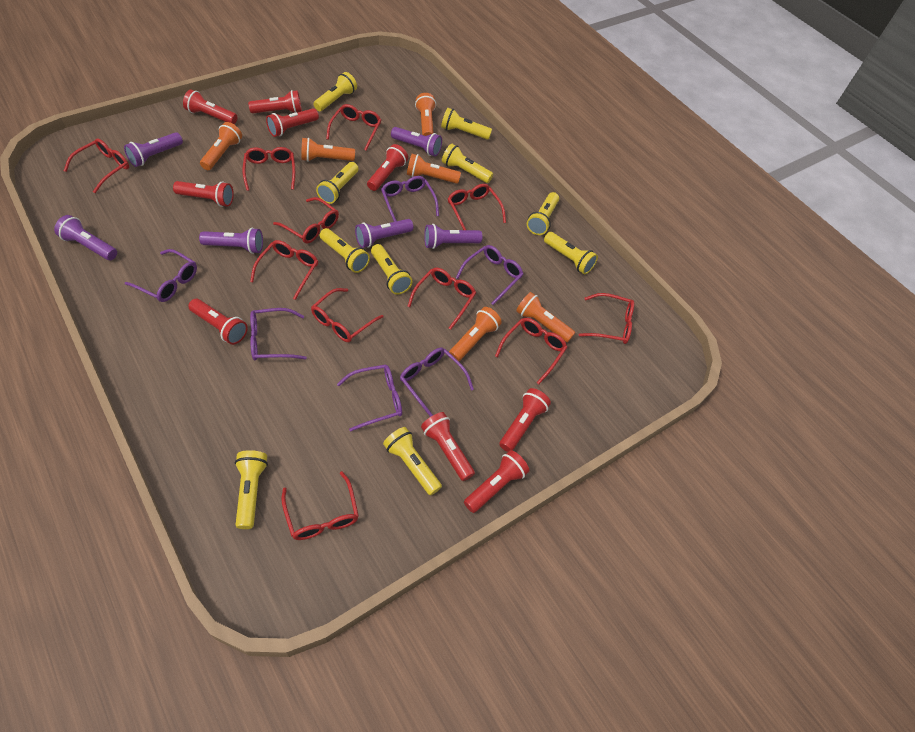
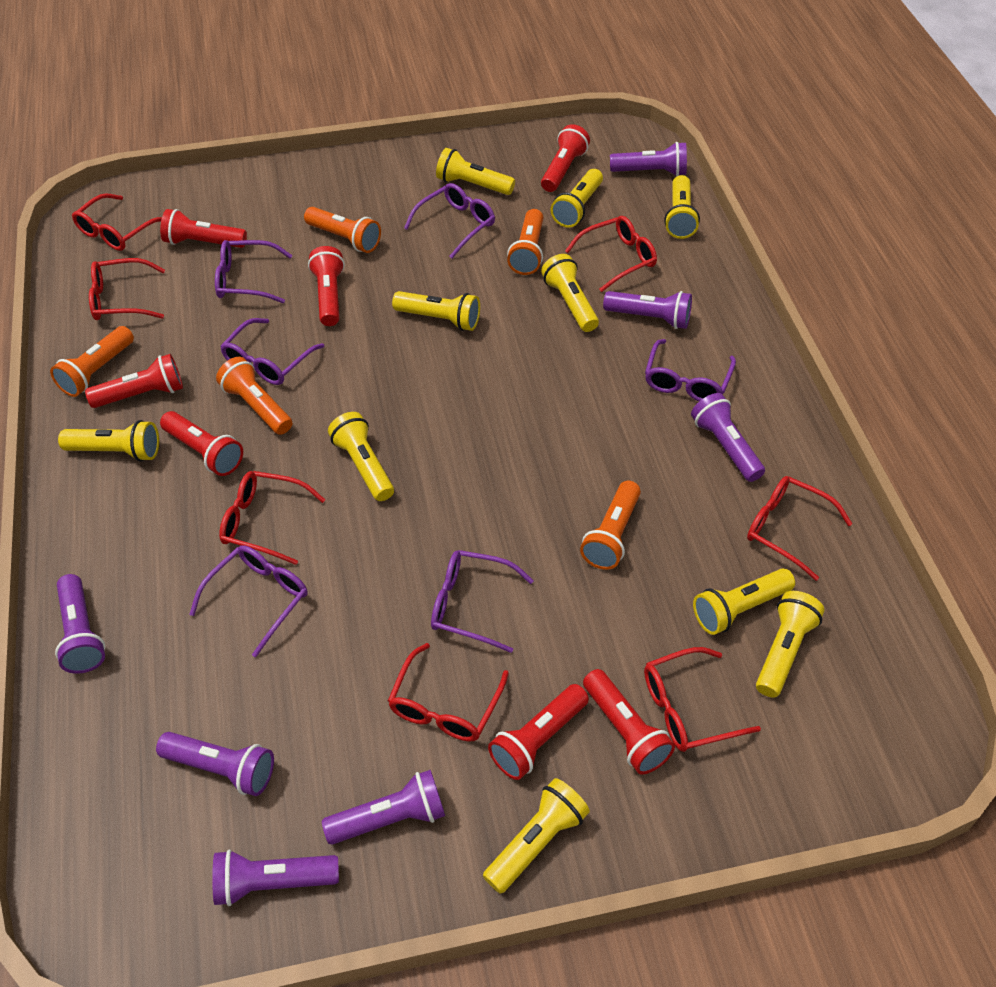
orange flashlight: 6 -> 5
purple flashlight: 6 -> 7
red flashlight: 9 -> 7
red glasses: 11 -> 7

